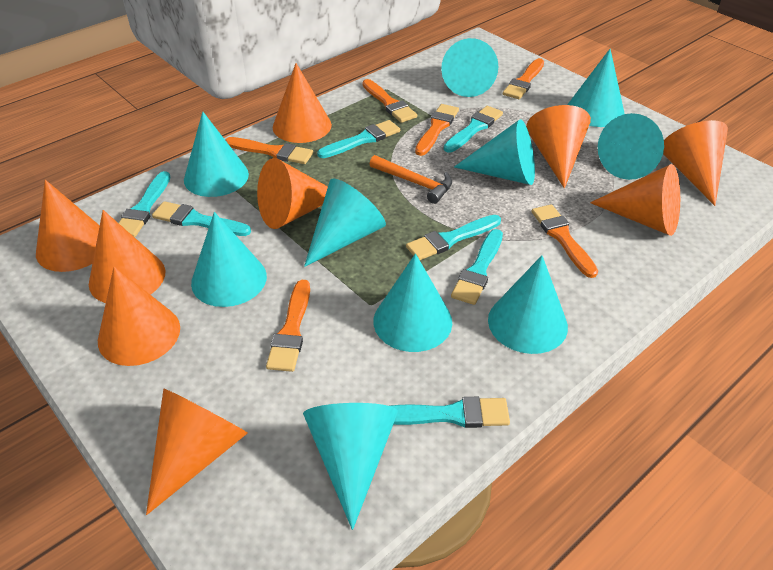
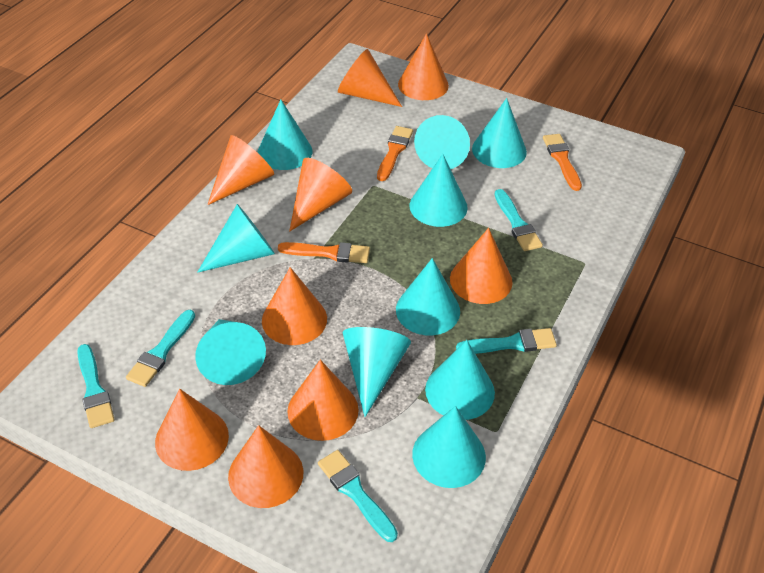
orange brush: 6 -> 3
orange hammer: 1 -> 0
turquoise brush: 7 -> 5

